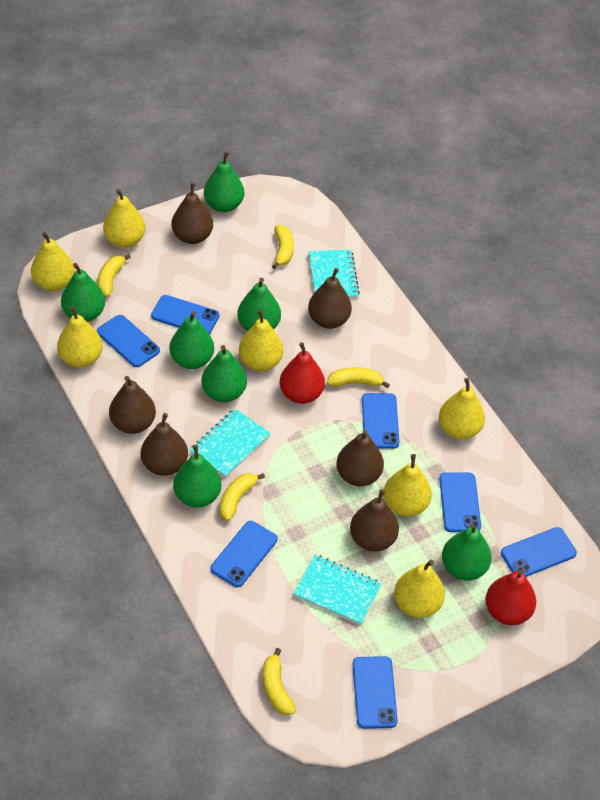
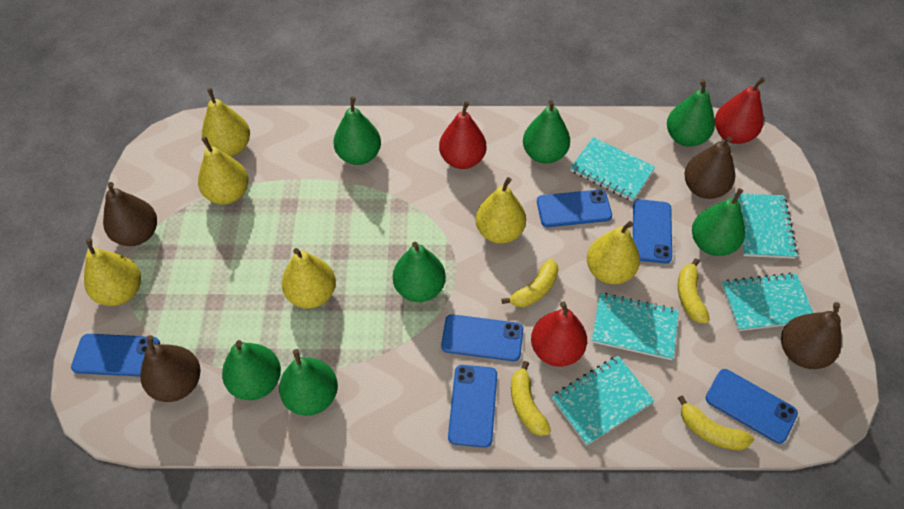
blue phone: 7 -> 6
brown pear: 6 -> 4
red pear: 2 -> 3
turquoise notebook: 3 -> 5
yellow banana: 5 -> 4
yellow pear: 7 -> 6

